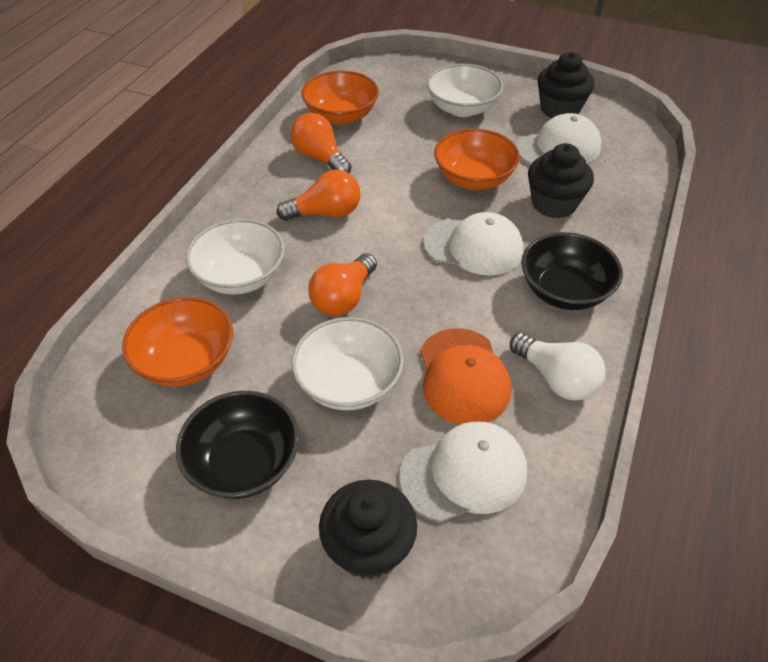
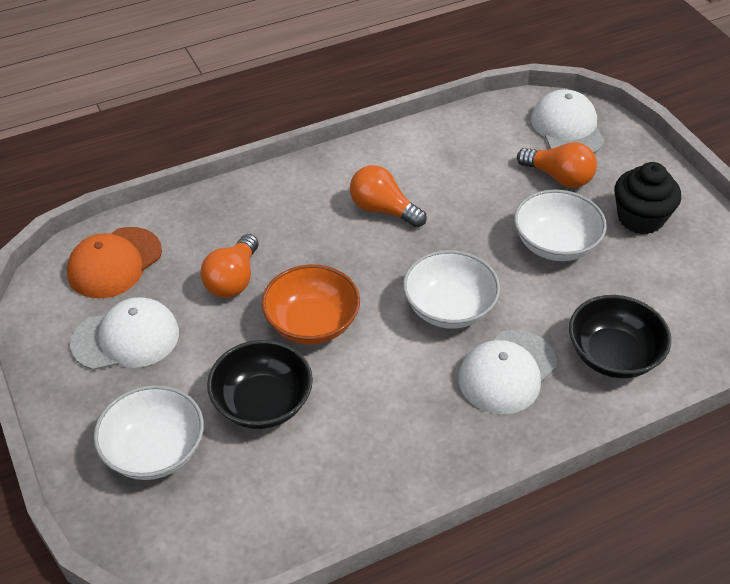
black cupcake: 3 -> 1
orange bowl: 3 -> 1
white light bulb: 1 -> 0

